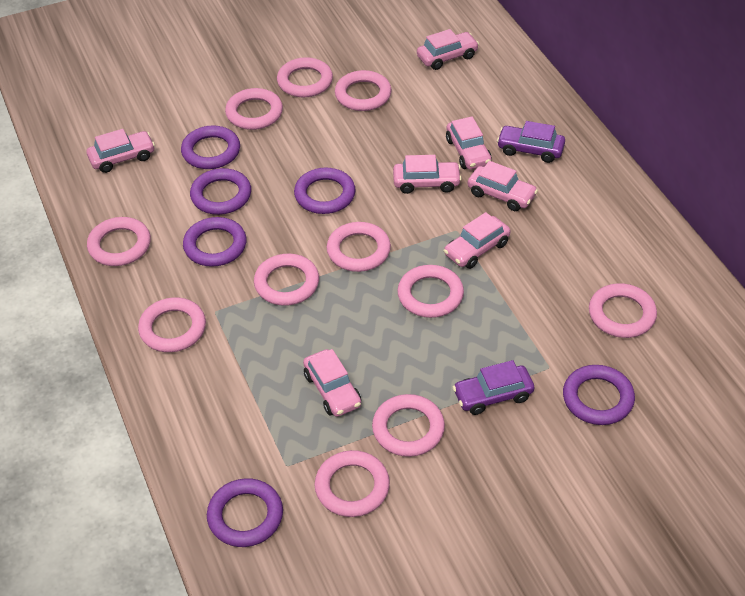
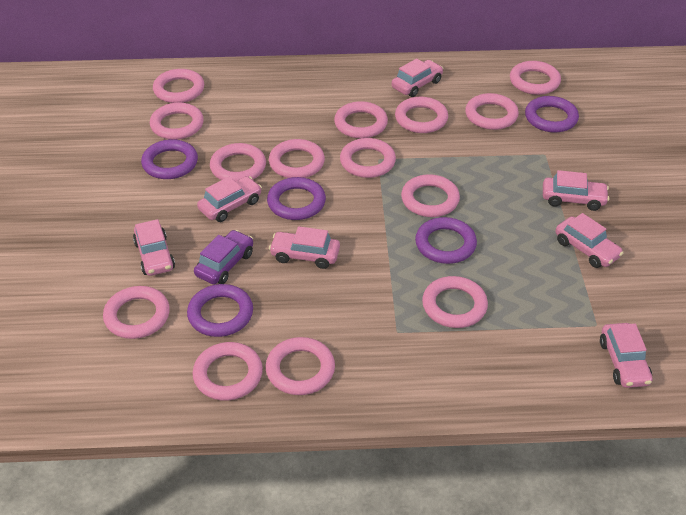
pink ring: 11 -> 14
purple car: 2 -> 1
purple ring: 6 -> 5

